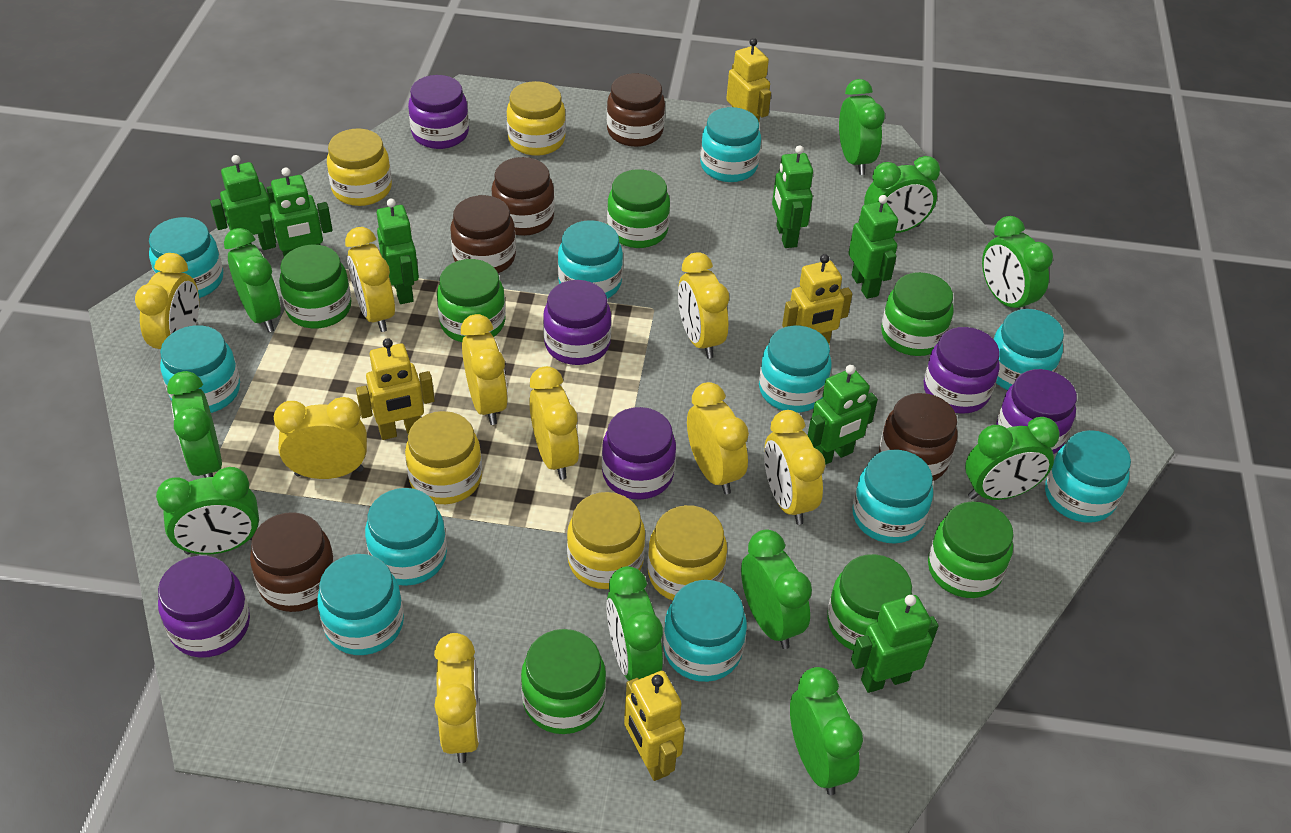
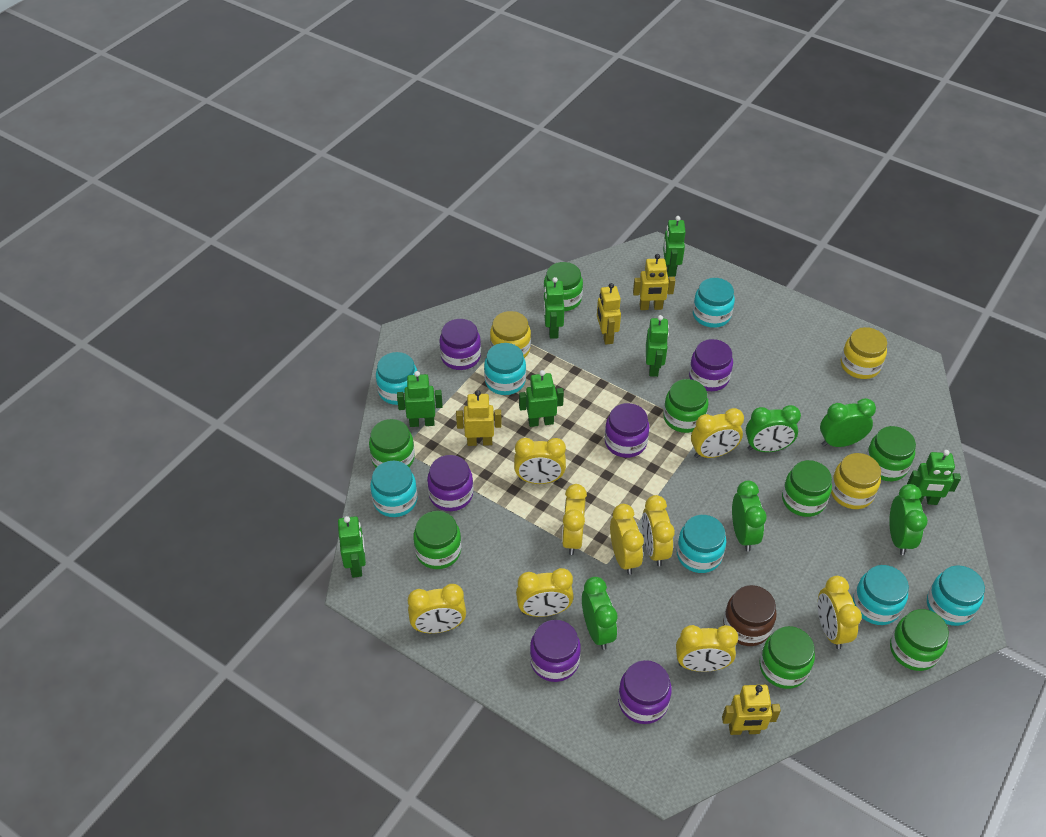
brown jar: 5 -> 1
green clock: 10 -> 5
green jar: 7 -> 8
turquoise jar: 11 -> 7
yellow jar: 5 -> 3

